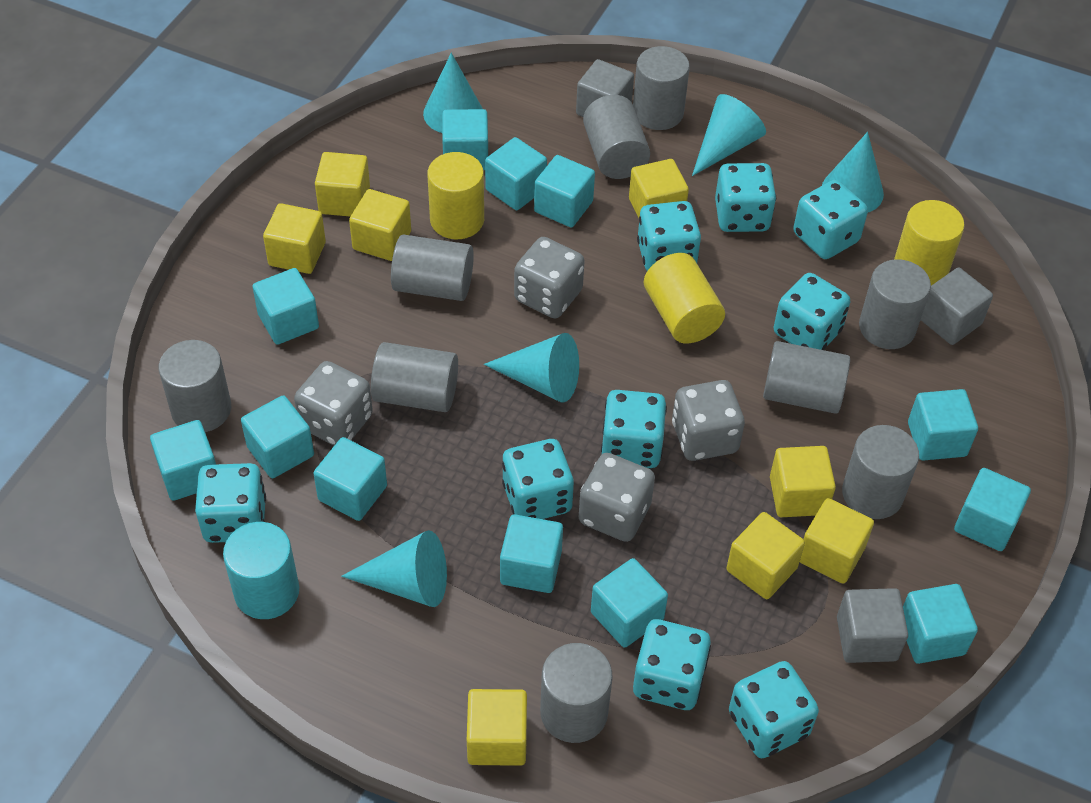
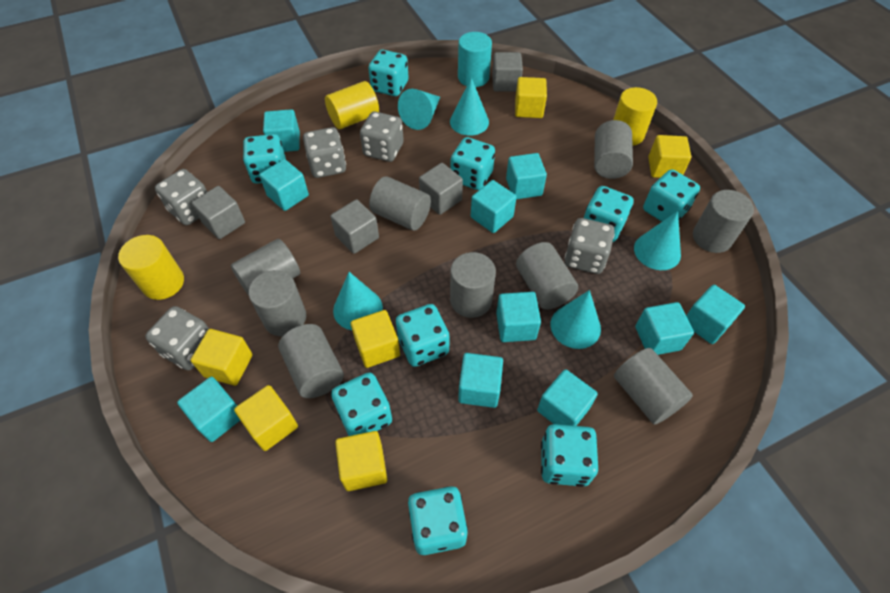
grey cube: 3 -> 4
grey dice: 4 -> 5
turquoise cube: 12 -> 10
yellow cube: 8 -> 6

